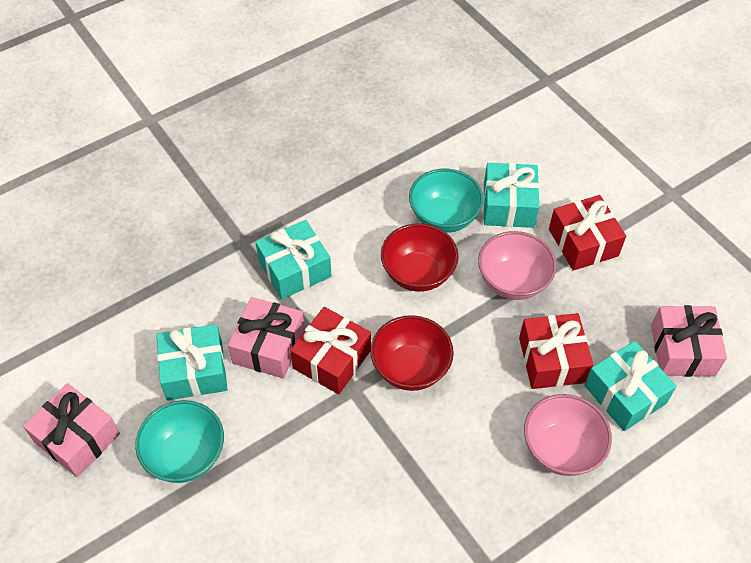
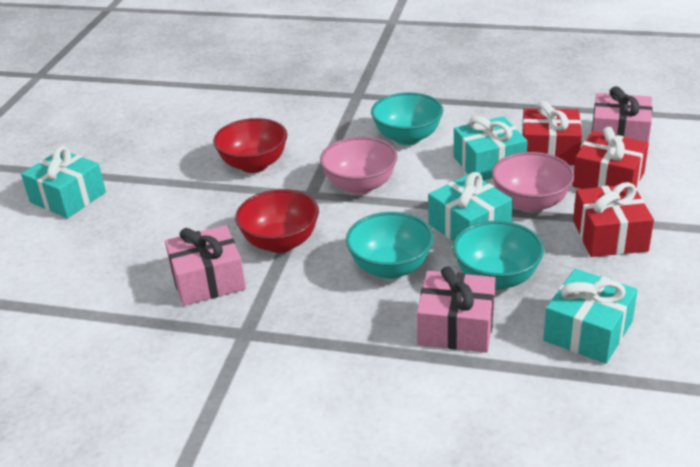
turquoise bowl: 2 -> 3

